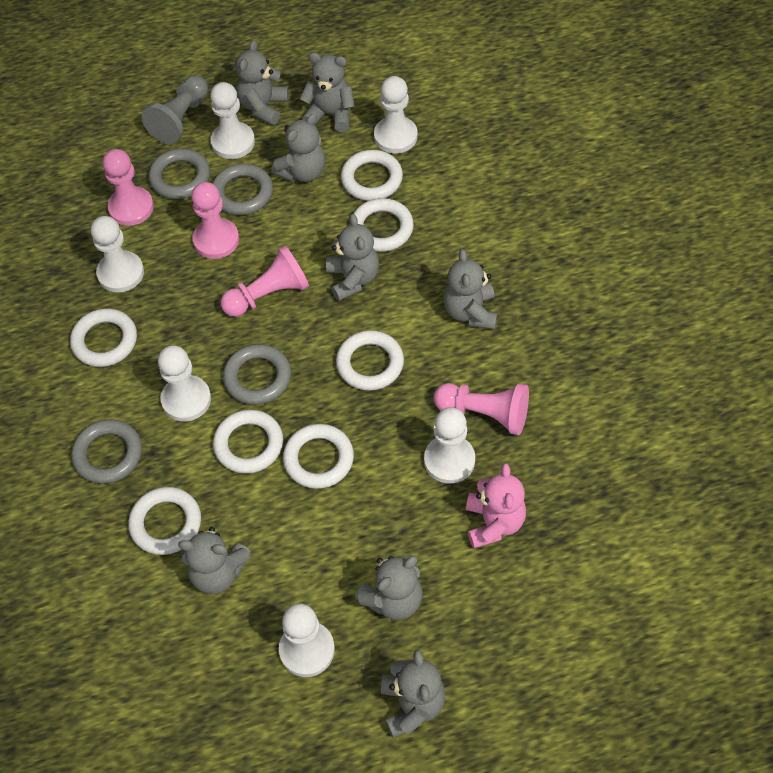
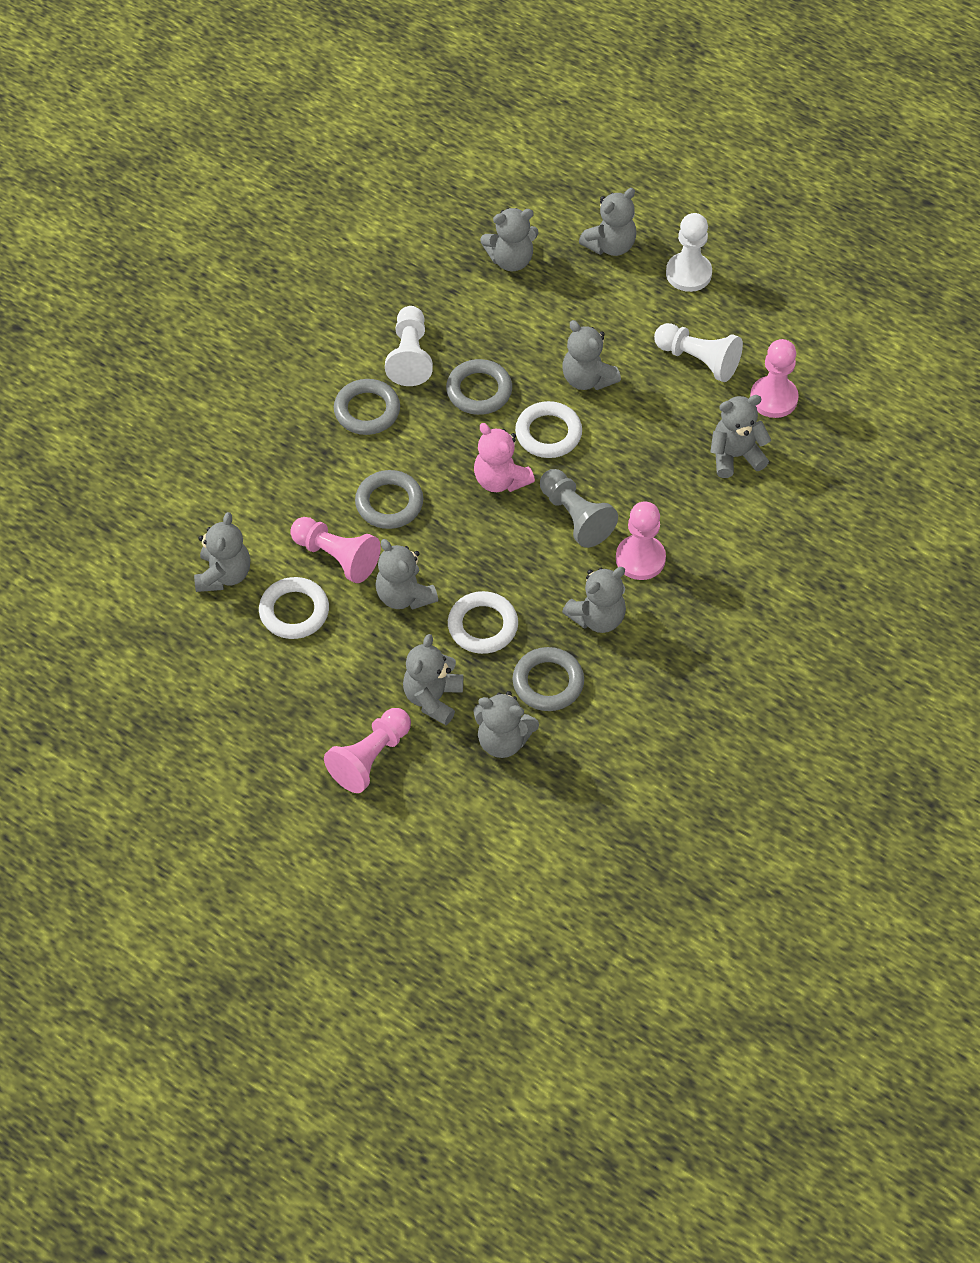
grey teddy bear: 8 -> 9
white pawn: 6 -> 3
white ring: 7 -> 3

